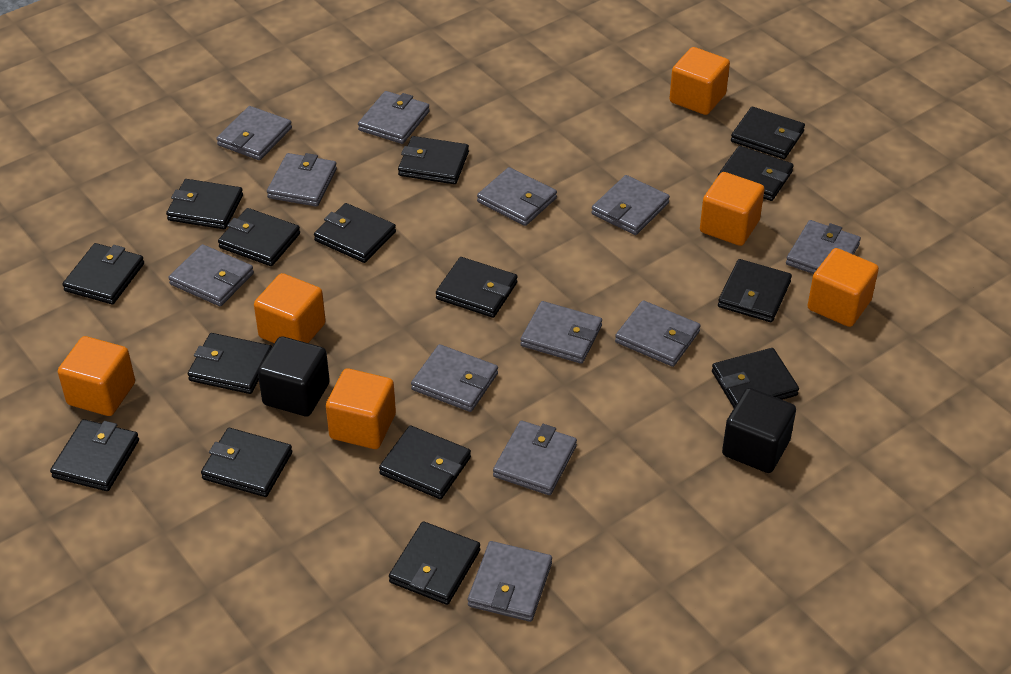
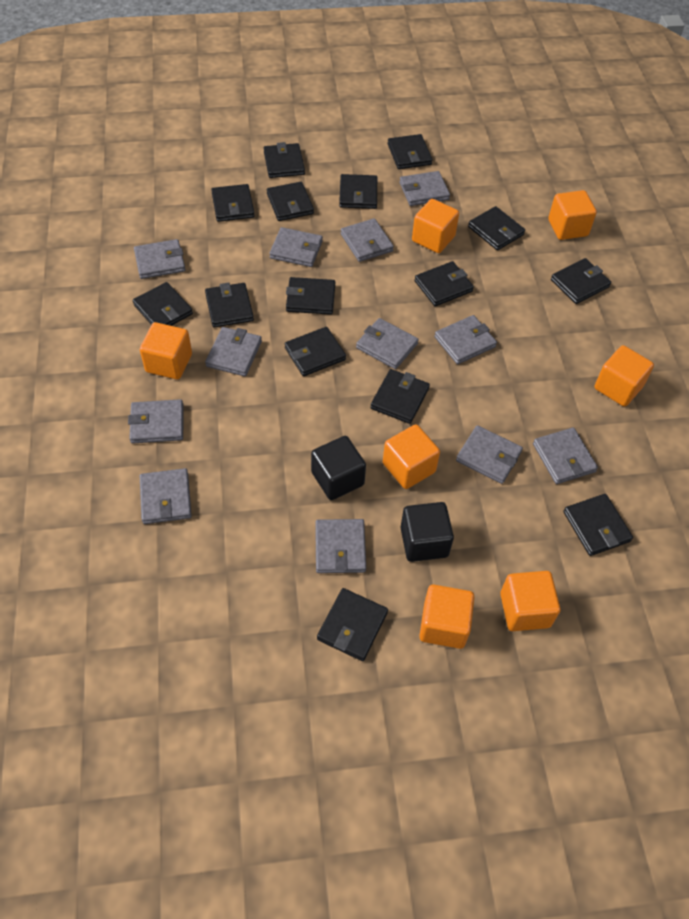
orange cube: 6 -> 7

